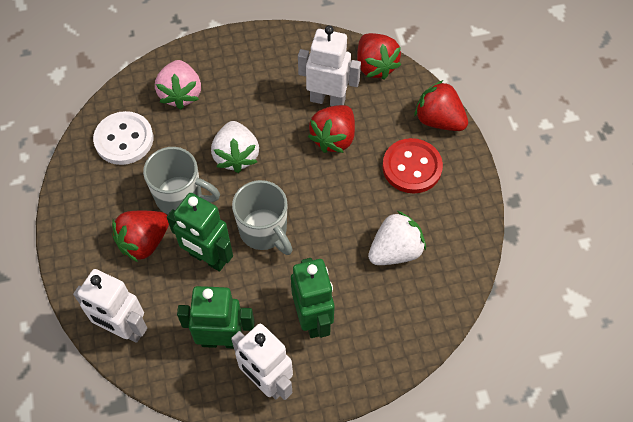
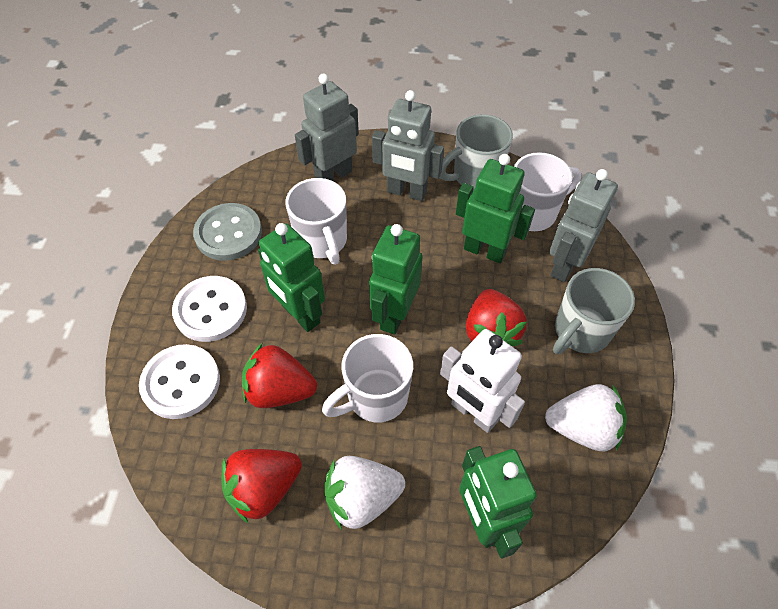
green robot: 3 -> 4
grey button: 0 -> 1
grey robot: 0 -> 3
pink strawberry: 1 -> 0
red button: 1 -> 0
red strawberry: 4 -> 3
white button: 1 -> 2
white mug: 0 -> 3
white robot: 3 -> 1

